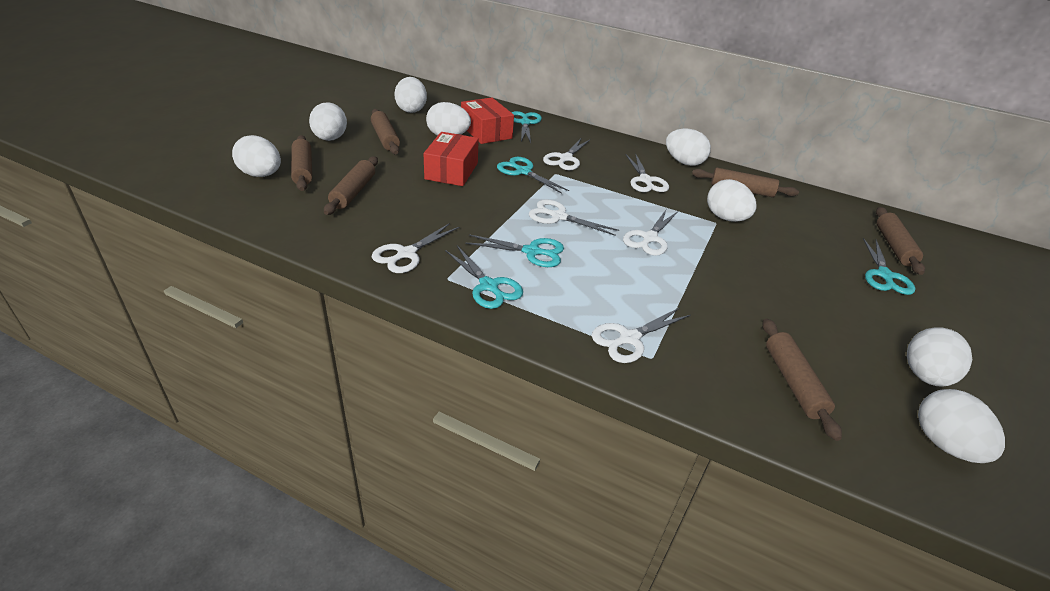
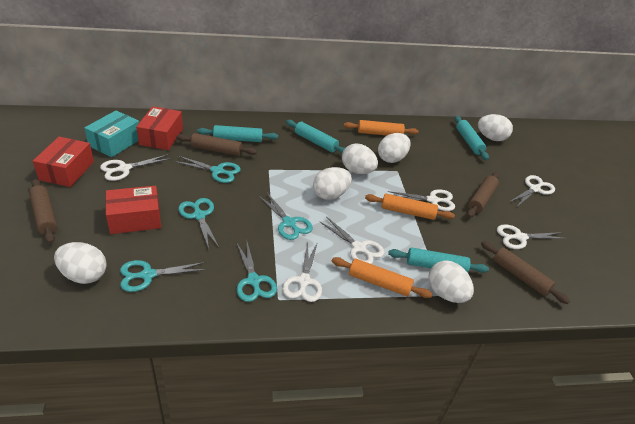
brown rolling pin: 6 -> 4
orange rolling pin: 0 -> 3
red box: 2 -> 3
turquoise box: 0 -> 1
turquoise rolling pin: 0 -> 4
white egg: 8 -> 6

